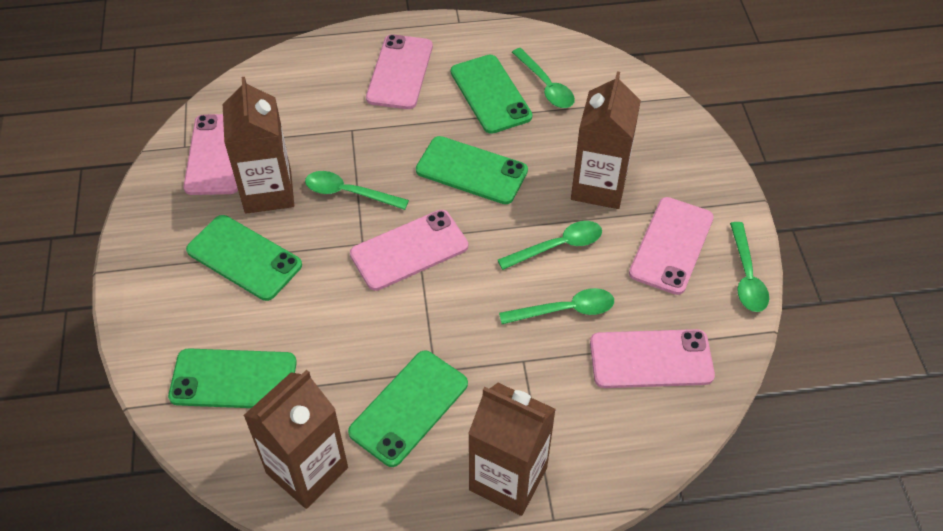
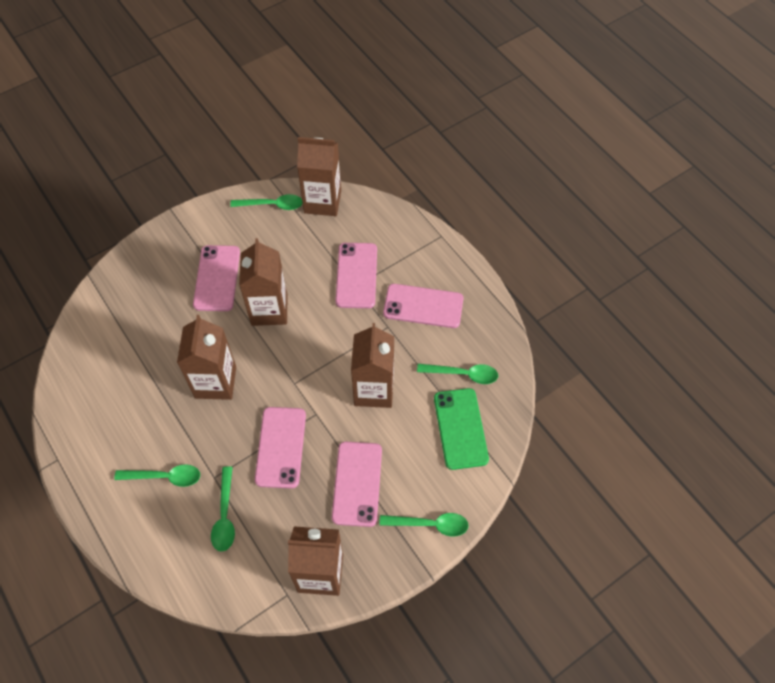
brown carton: 4 -> 5
green phone: 5 -> 1

